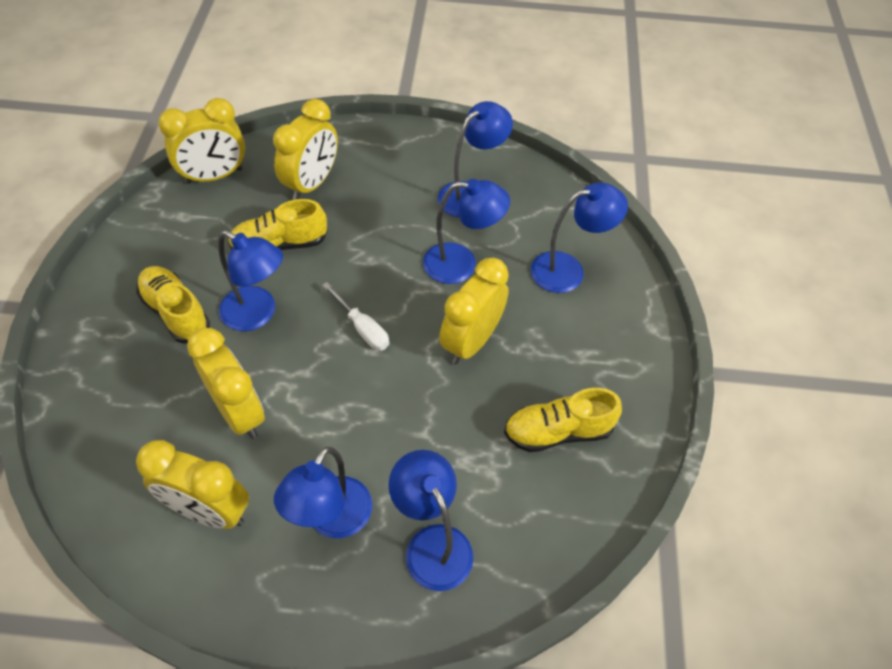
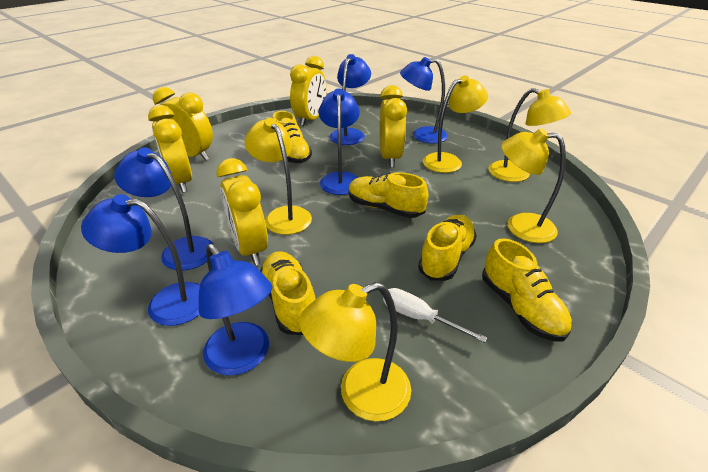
yellow lamp: 0 -> 5
yellow shoe: 3 -> 5

